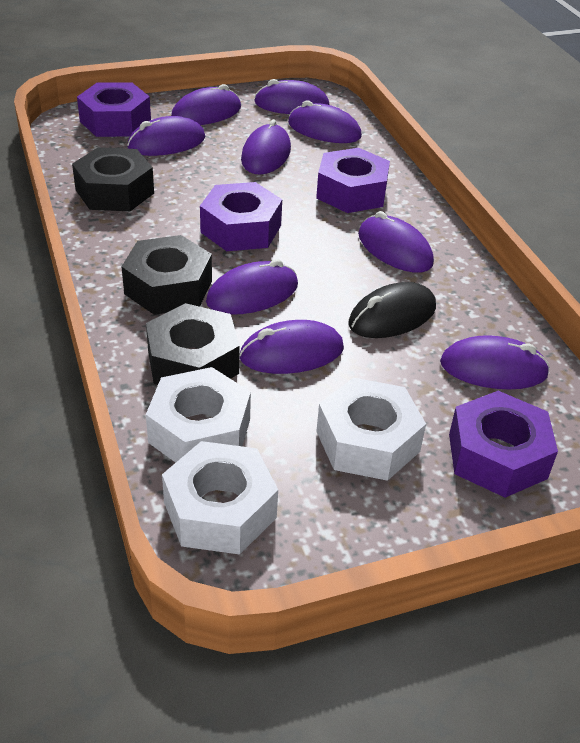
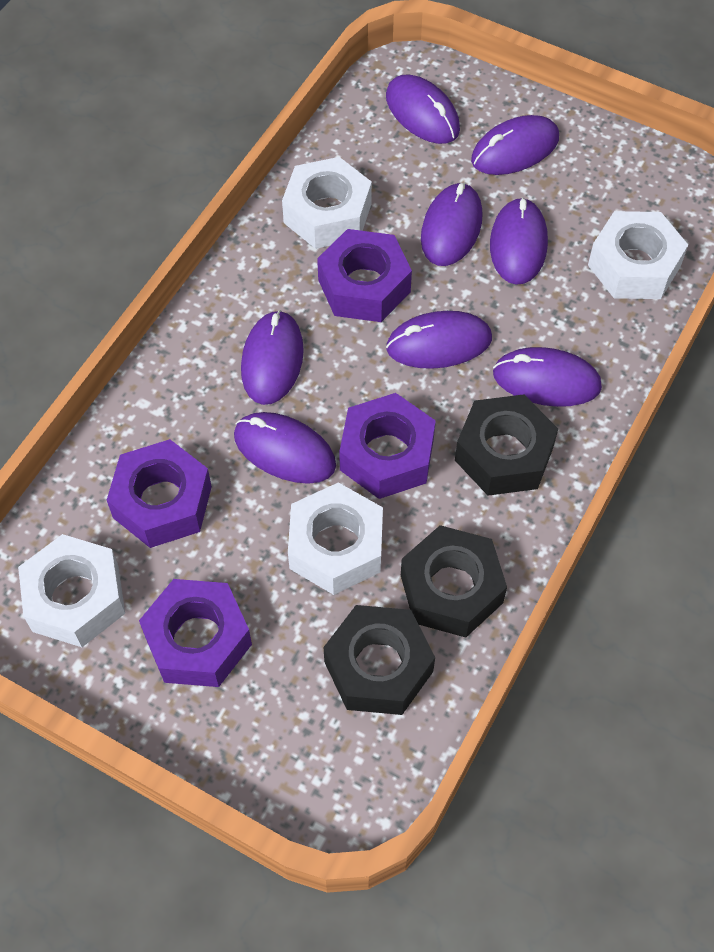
black mouse: 1 -> 0
purple mouse: 9 -> 8
white nut: 3 -> 4

